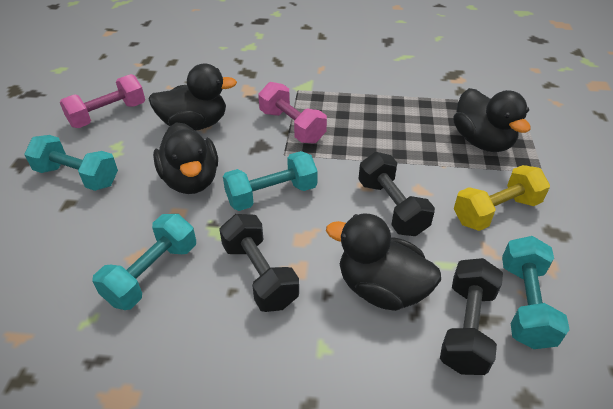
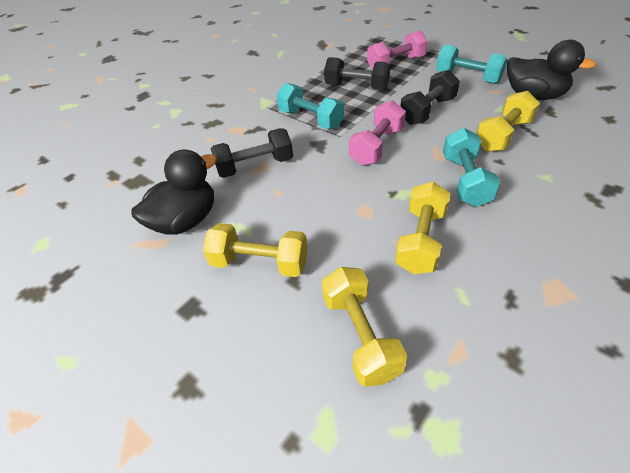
black duck: 4 -> 2
turquoise dumbbell: 4 -> 3
yellow dumbbell: 1 -> 4

